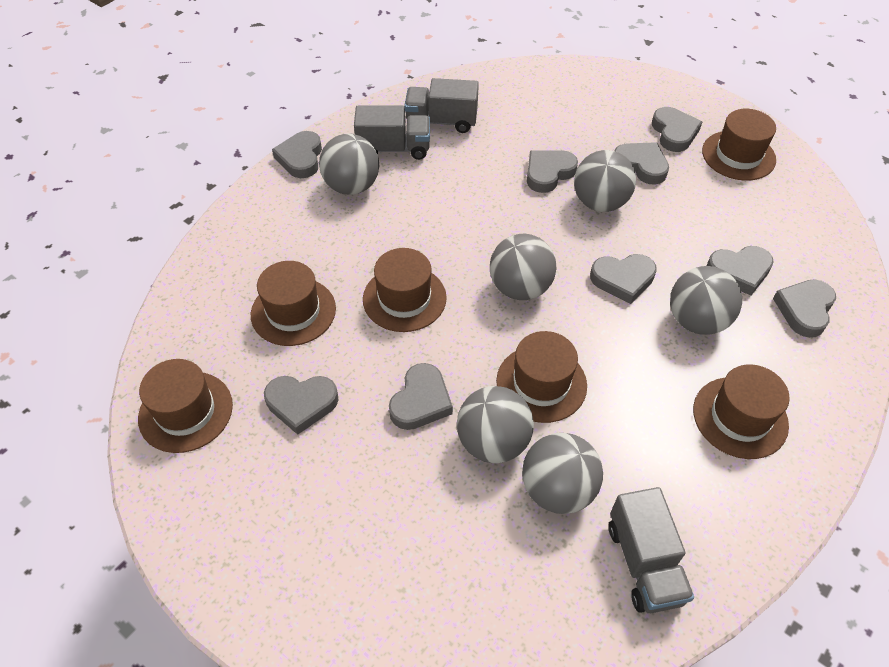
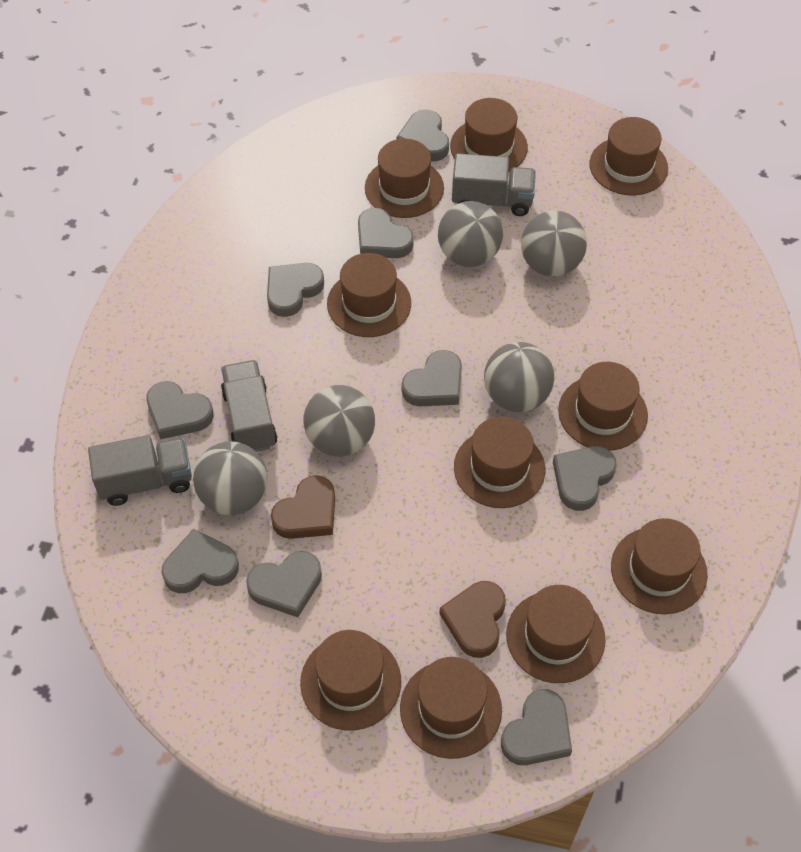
brown hat: 6 -> 10
brown heart: 0 -> 2
grey ball: 6 -> 5

